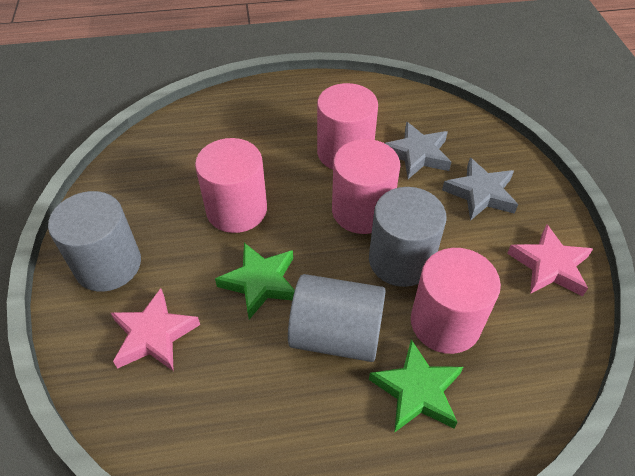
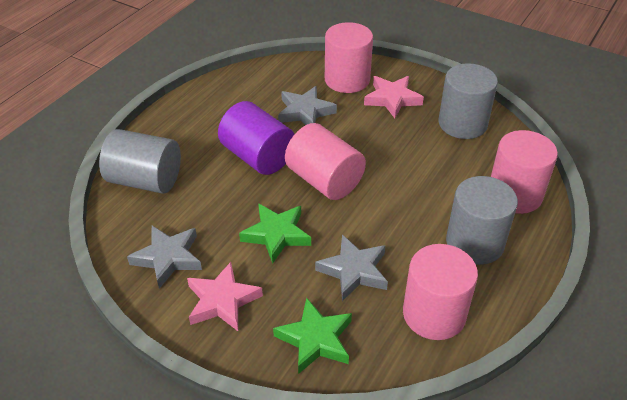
grey star: 2 -> 3
purple cylinder: 0 -> 1

